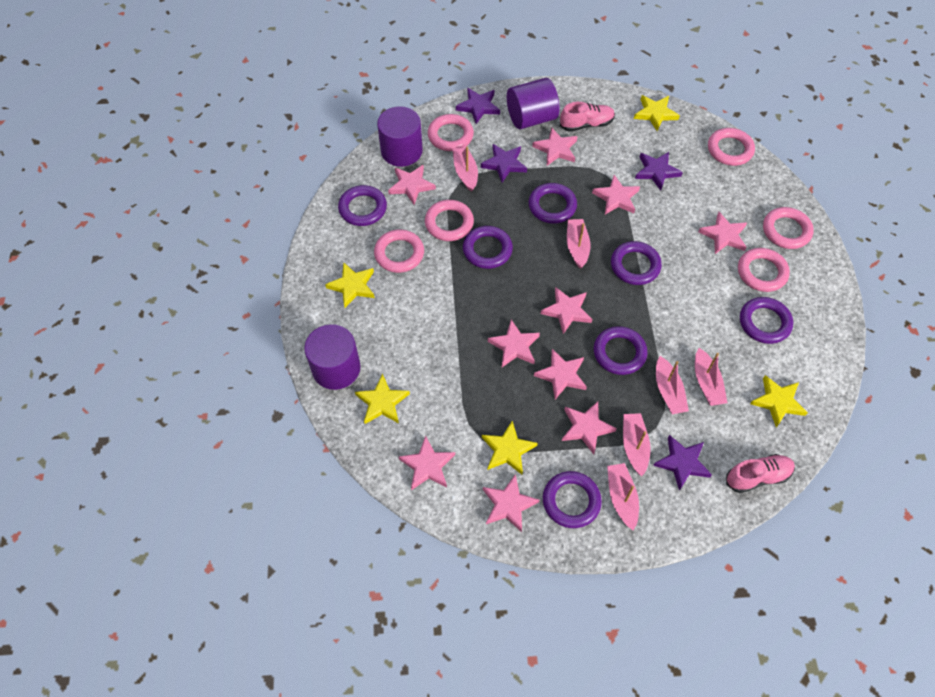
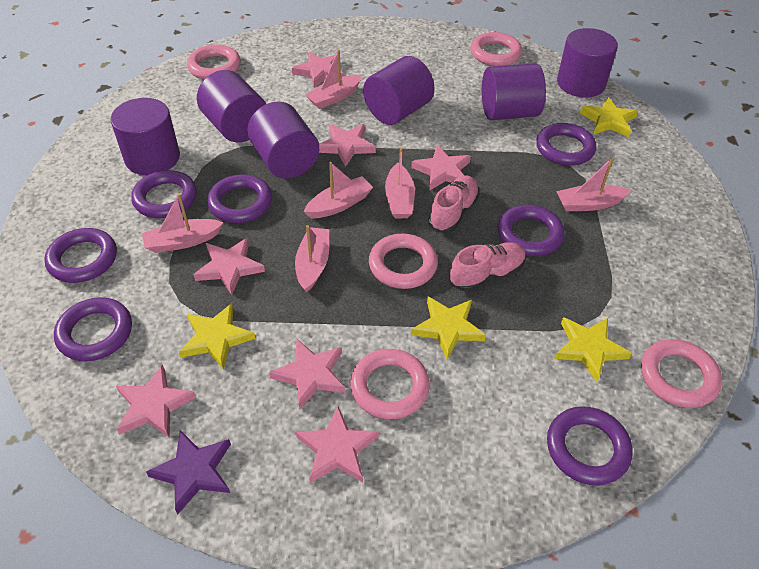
pink ring: 6 -> 5
pink star: 10 -> 7
purple cylinder: 3 -> 6
purple star: 4 -> 1
yellow star: 5 -> 4

